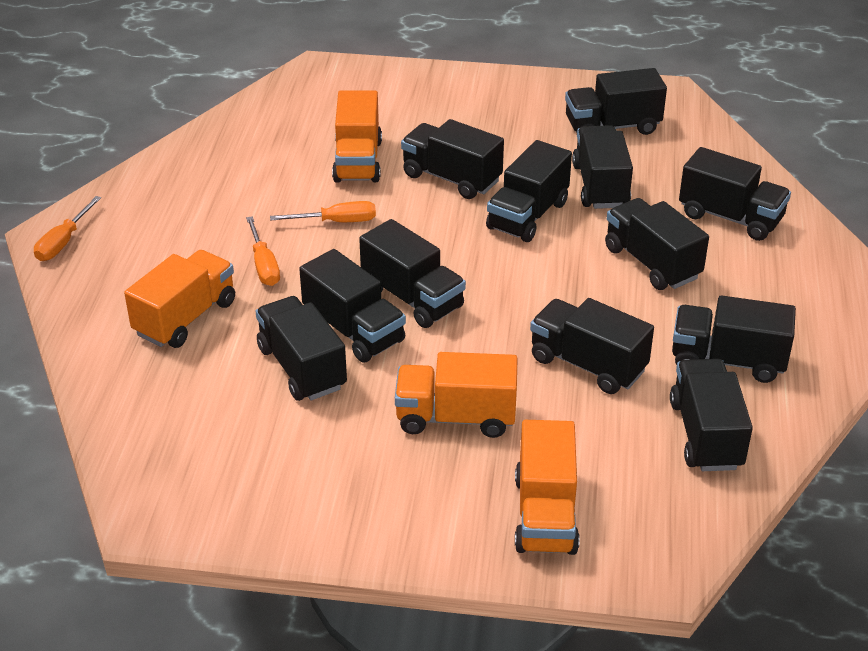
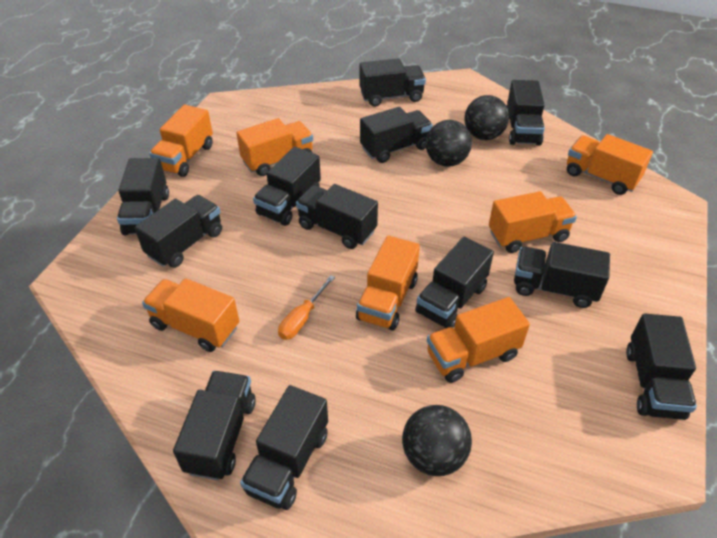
black ball: 0 -> 3
orange screwdriver: 3 -> 1
orange truck: 4 -> 7

